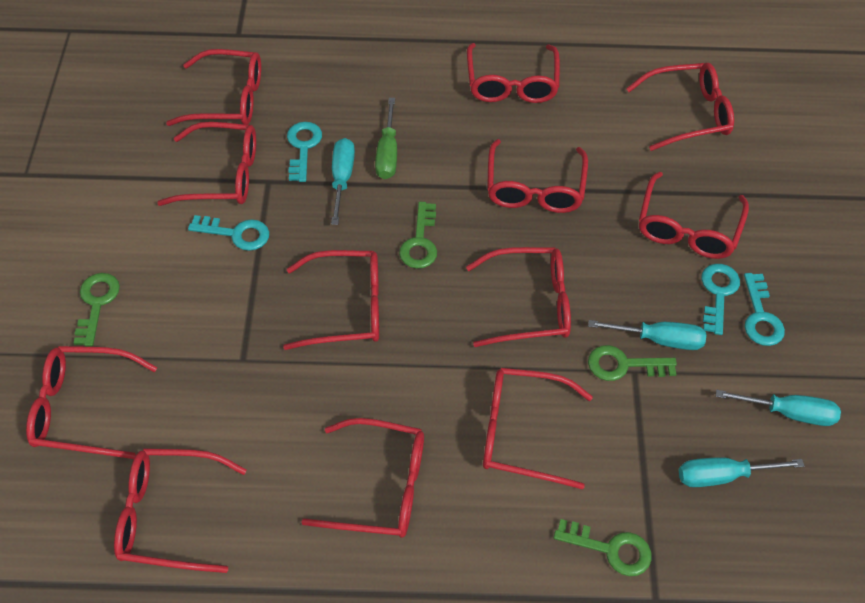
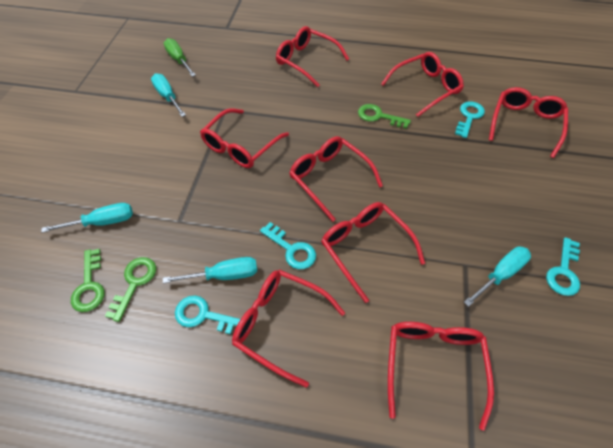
green key: 4 -> 3
red glasses: 12 -> 8

